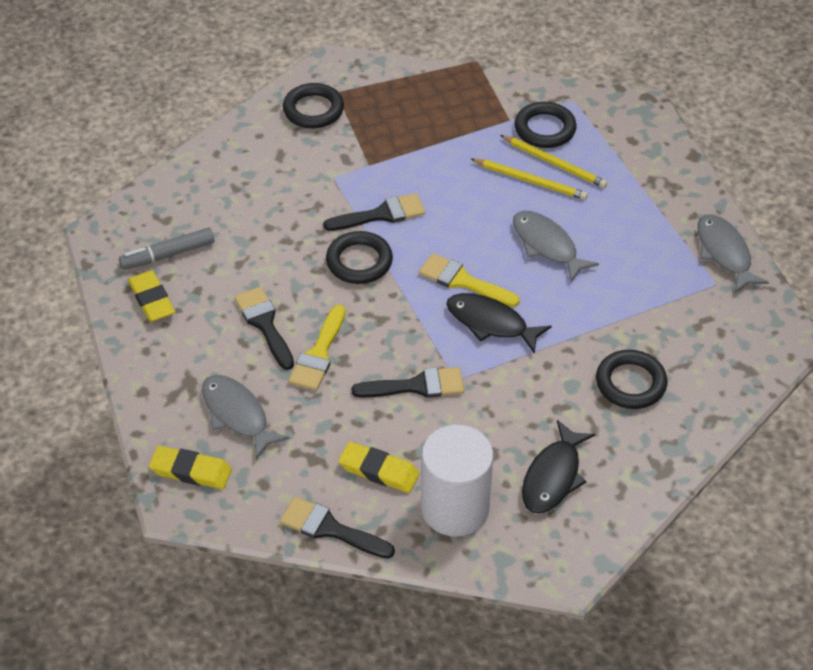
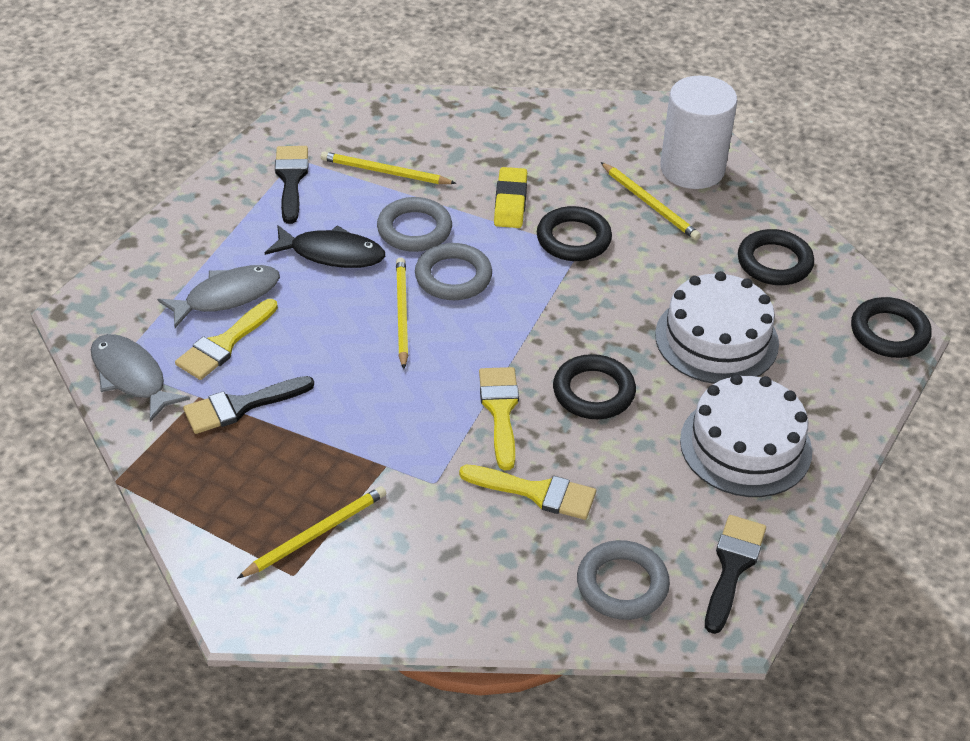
black brush: 4 -> 3
black fish: 2 -> 1
grey fish: 3 -> 2
grey marker: 1 -> 0
grey ring: 0 -> 3
white cake: 0 -> 2
yellow brush: 2 -> 3
yellow eraser: 3 -> 1
yellow pencil: 2 -> 4

